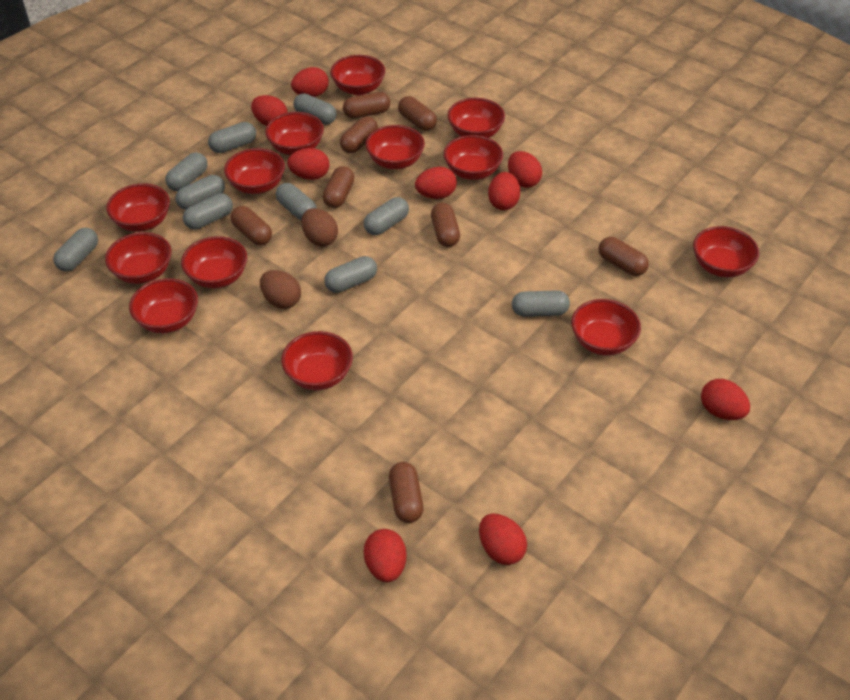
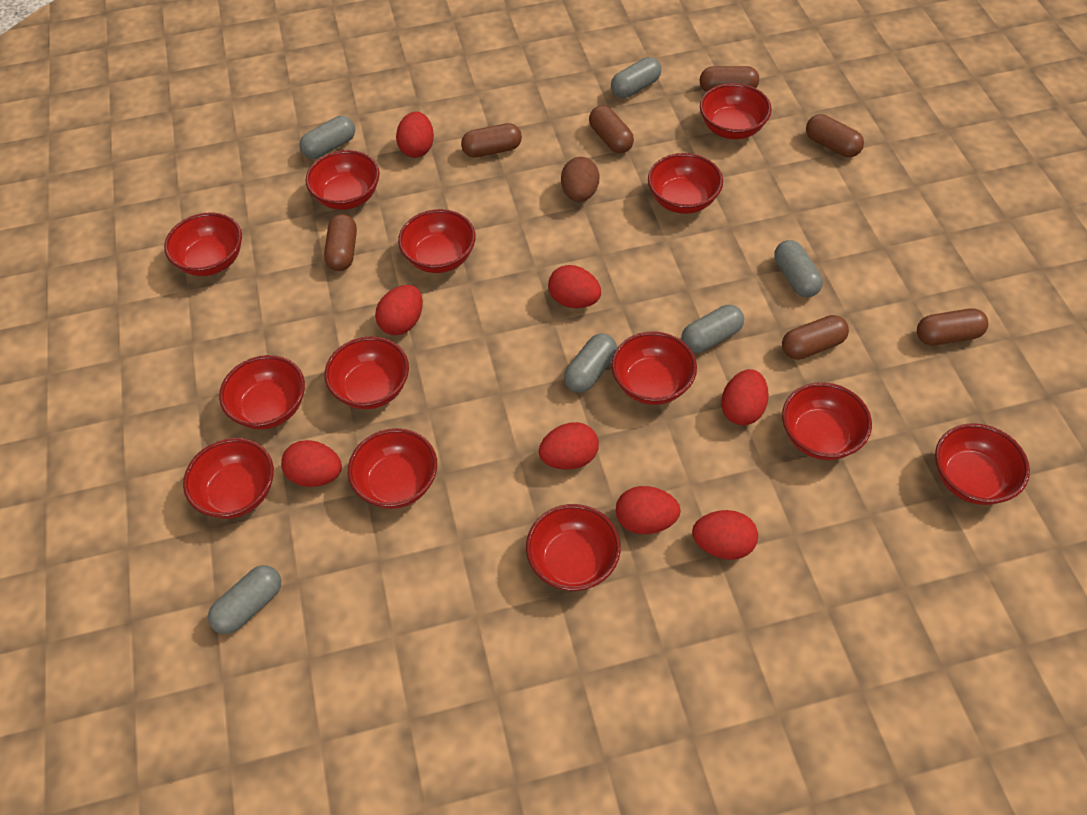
brown capsule: 8 -> 7
brown egg: 2 -> 1
grey capsule: 10 -> 6
red egg: 9 -> 8

